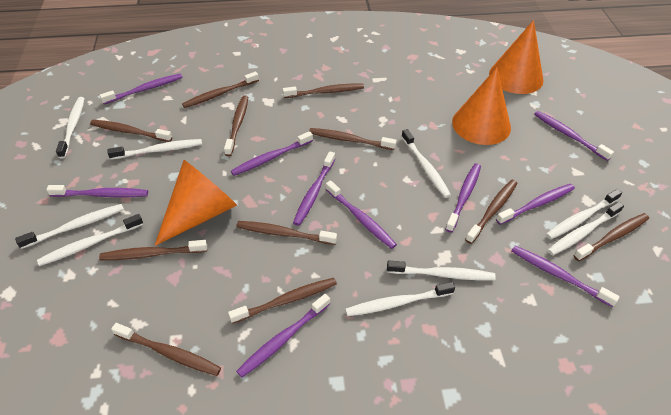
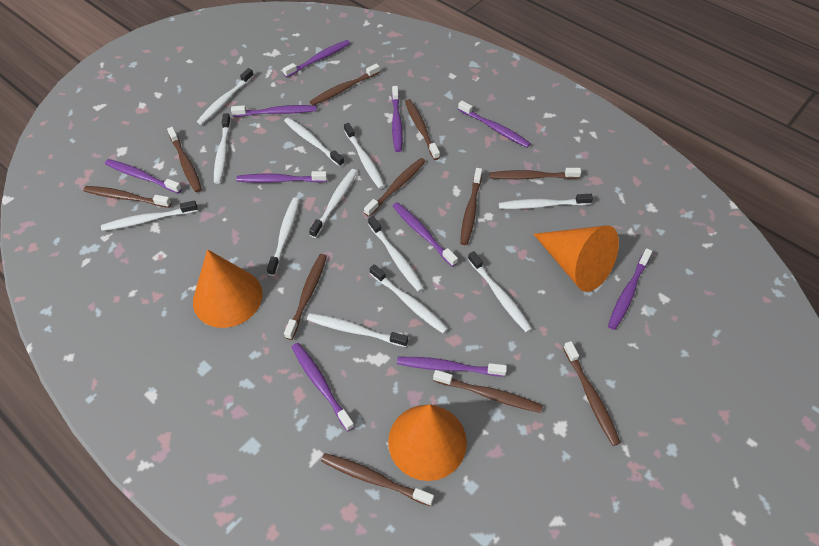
white toothbrush: 9 -> 12

